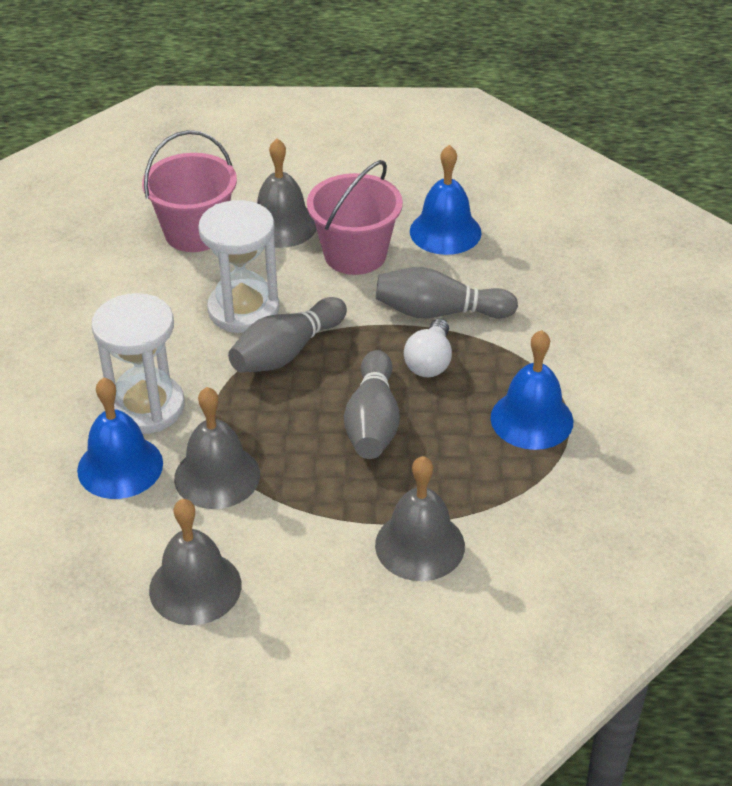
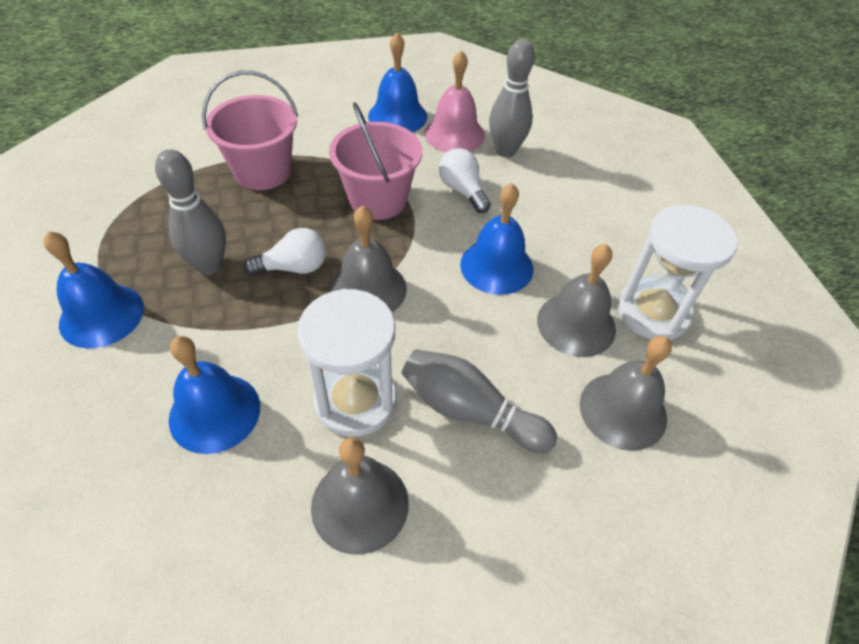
blue bell: 3 -> 4
pink bell: 0 -> 1
white light bulb: 1 -> 2

